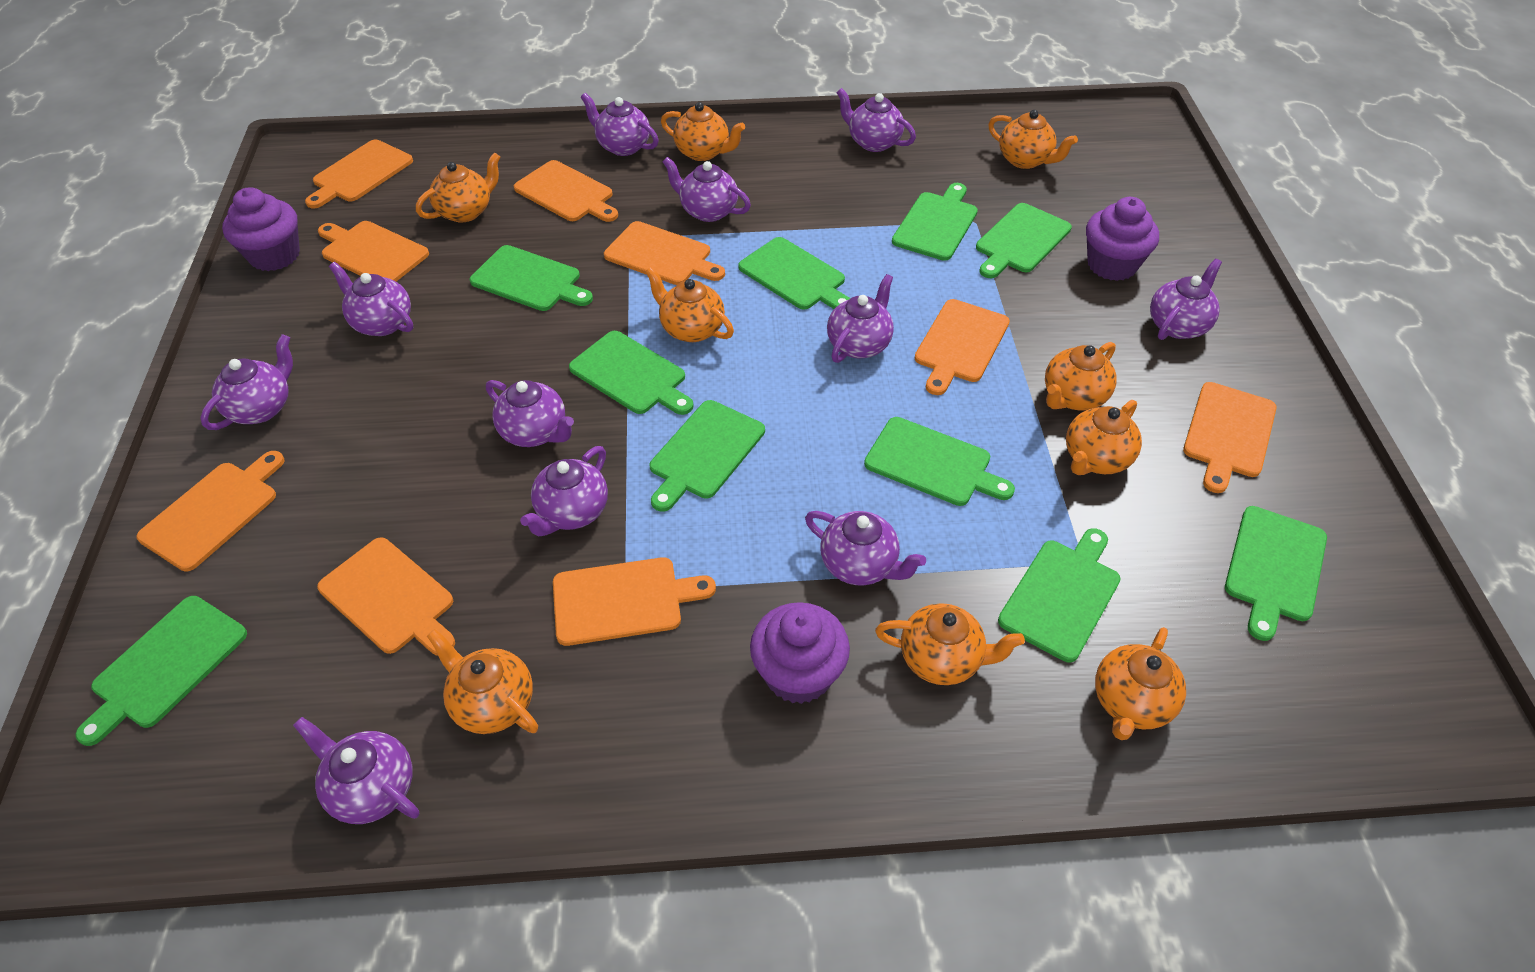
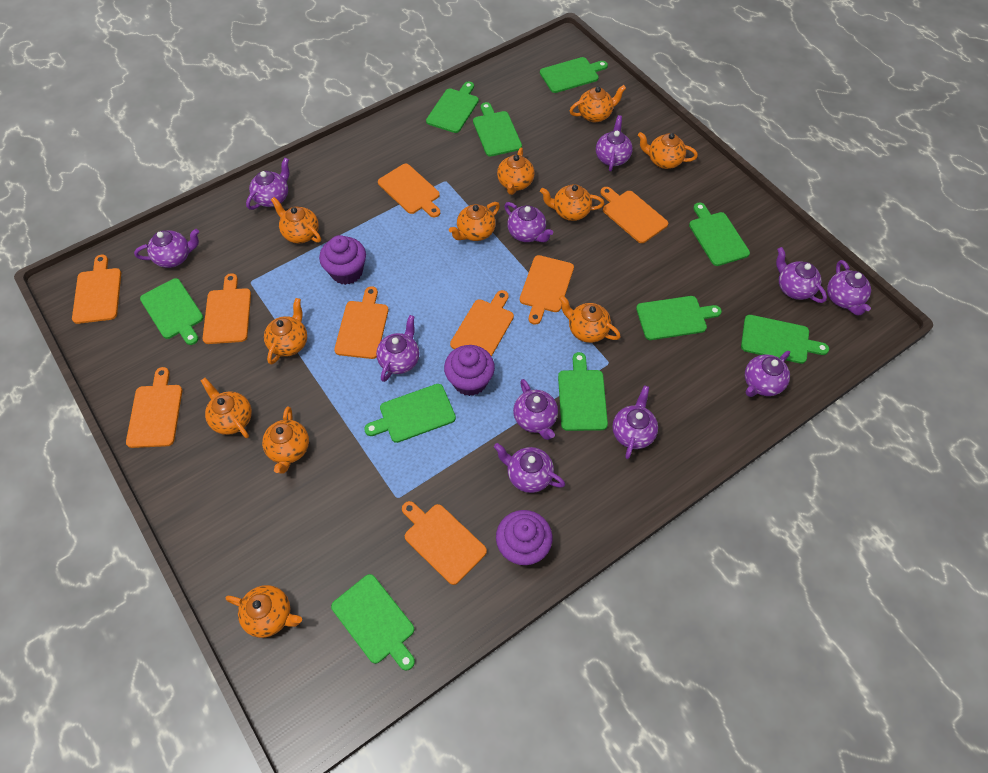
orange teapot: 9 -> 11

